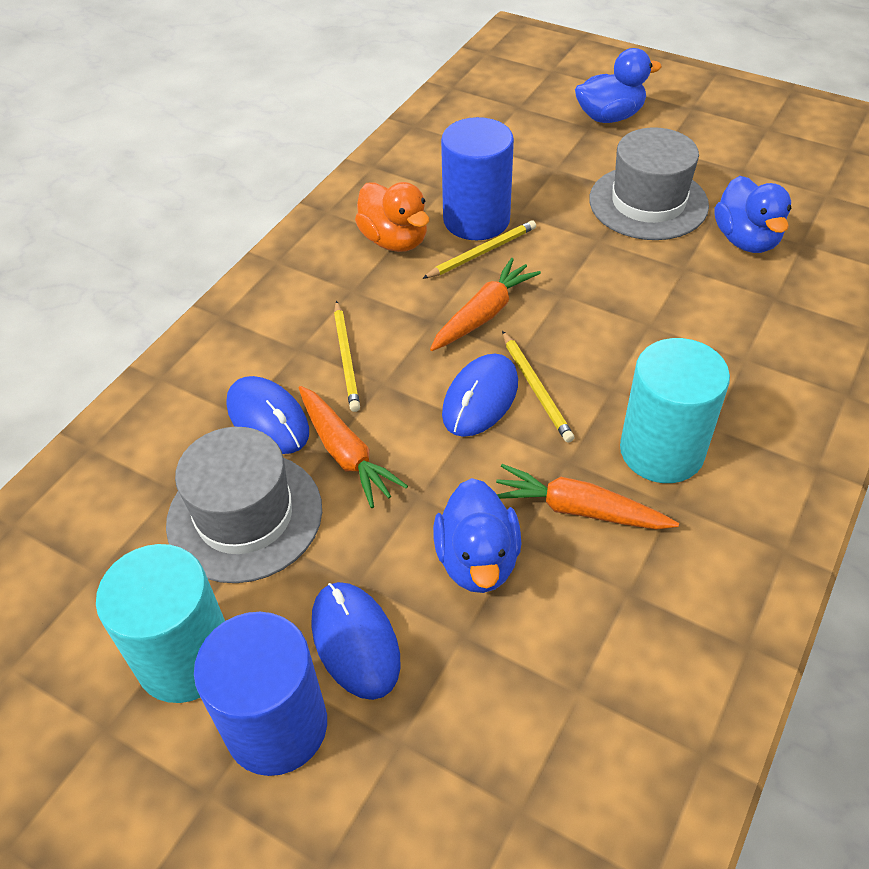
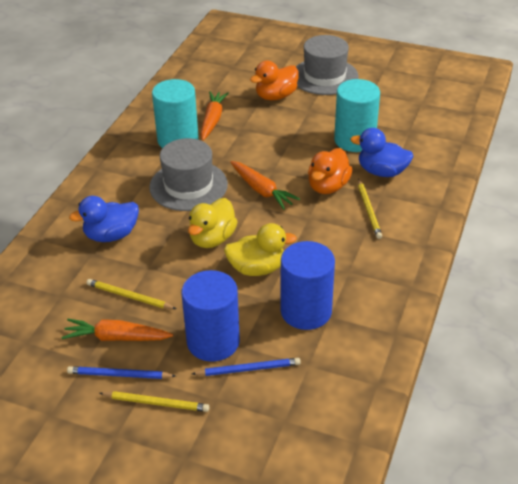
blue duck: 3 -> 2
blue mouse: 3 -> 0
blue pencil: 0 -> 2
orange duck: 1 -> 2
yellow duck: 0 -> 2

